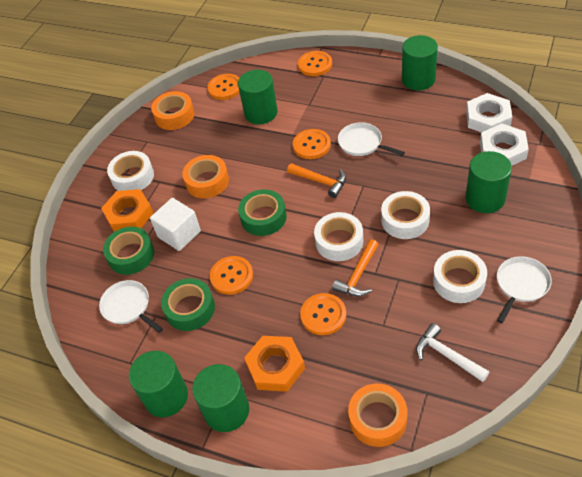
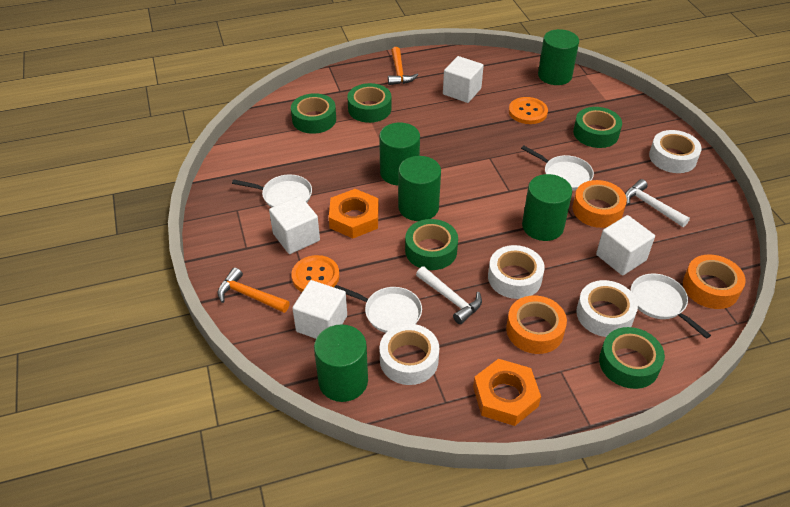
green tape: 3 -> 5
orange button: 5 -> 2
white cube: 1 -> 4
white hammer: 1 -> 2
white nut: 2 -> 0
white pan: 3 -> 4

